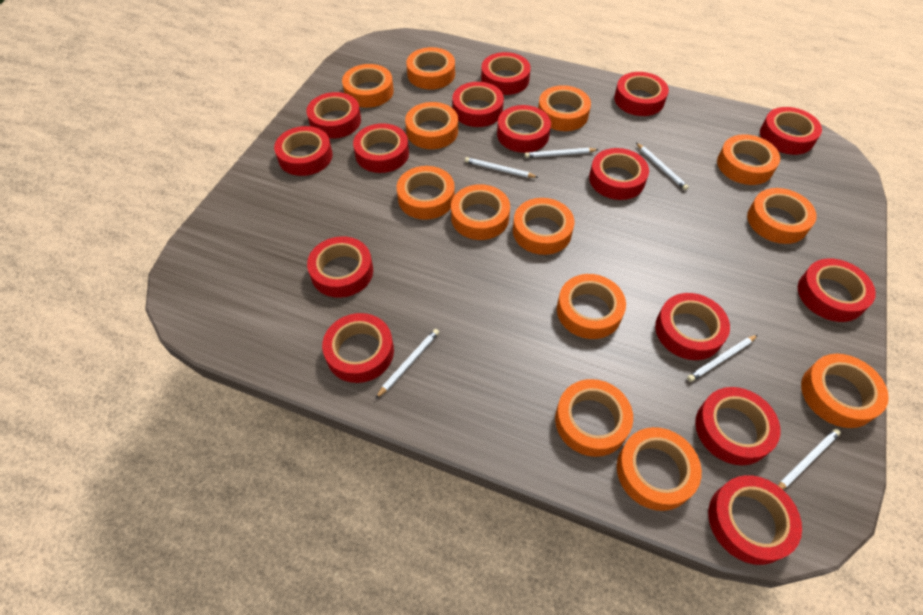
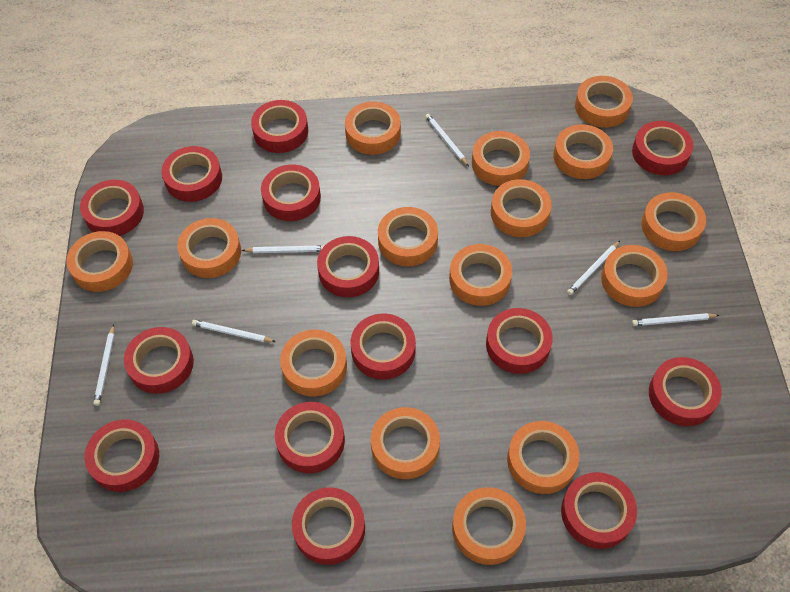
orange tape: 13 -> 15
red tape: 15 -> 14

